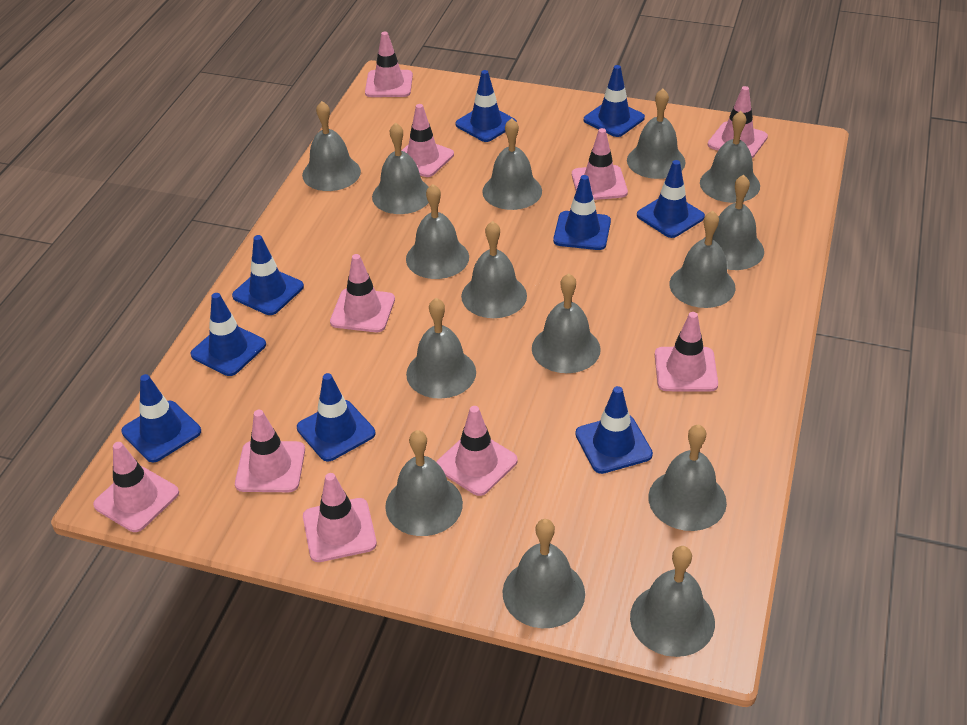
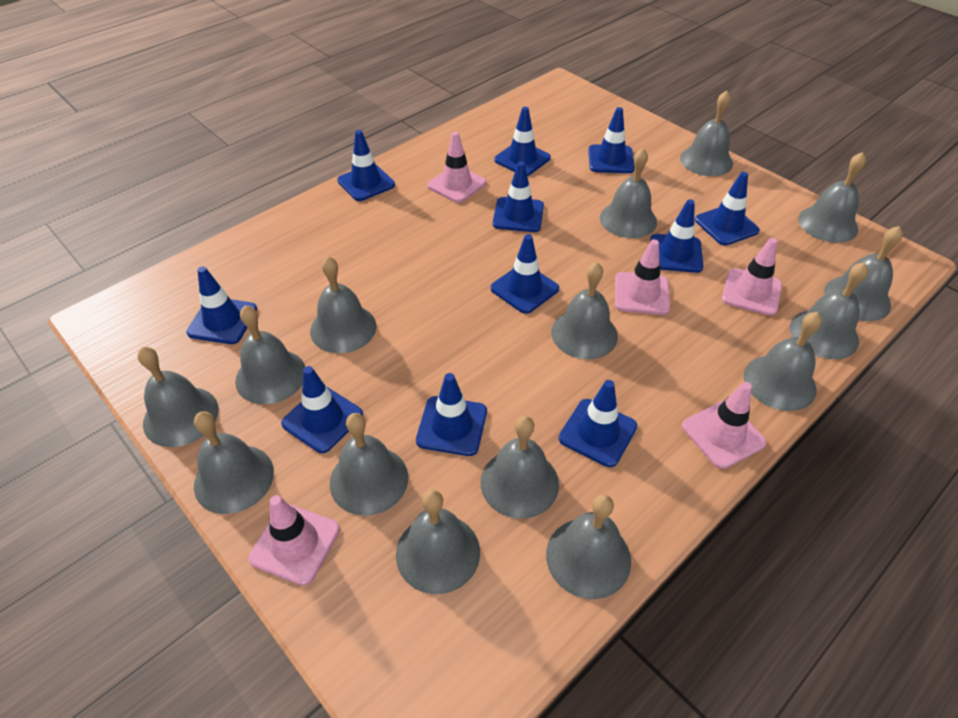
blue traffic cone: 9 -> 11
pink traffic cone: 10 -> 5

